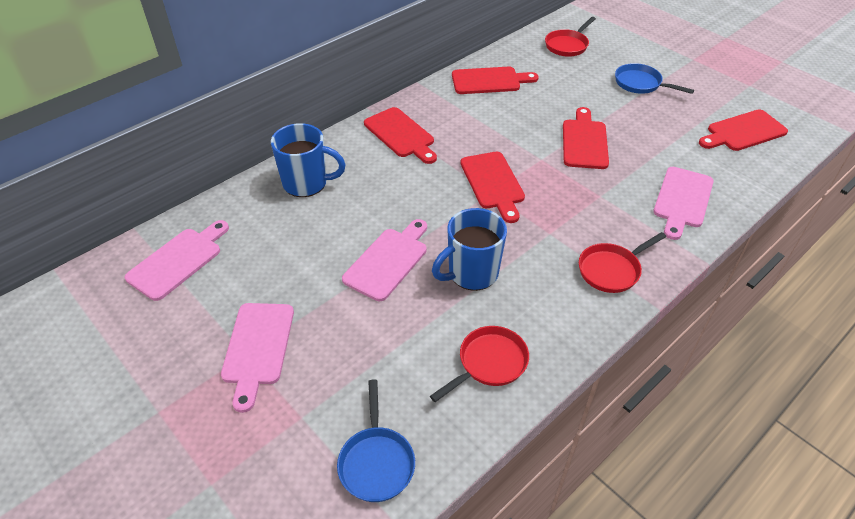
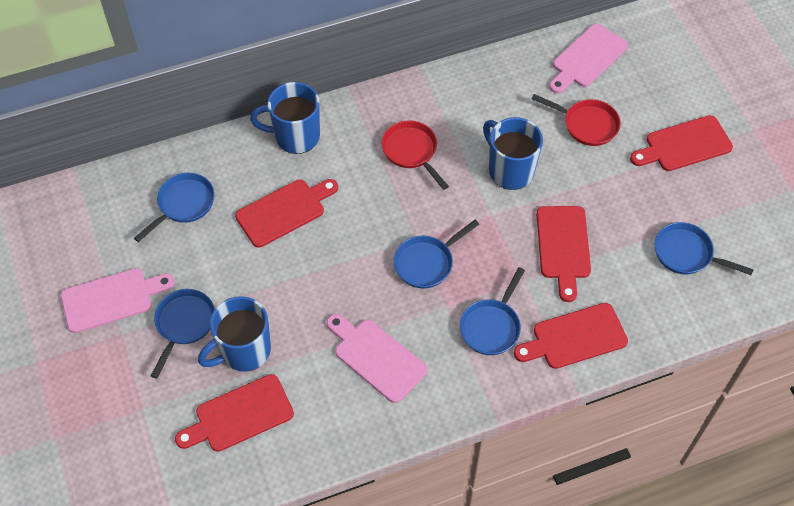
blue mug: 2 -> 3
blue pan: 2 -> 5
pink cutting board: 4 -> 3
red pan: 3 -> 2

